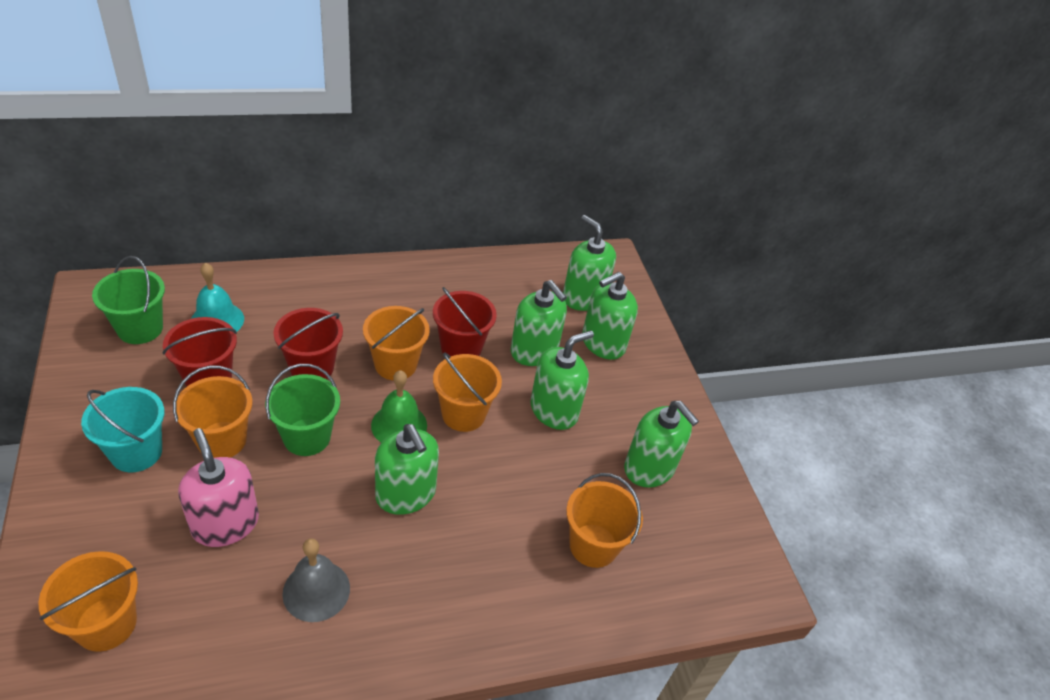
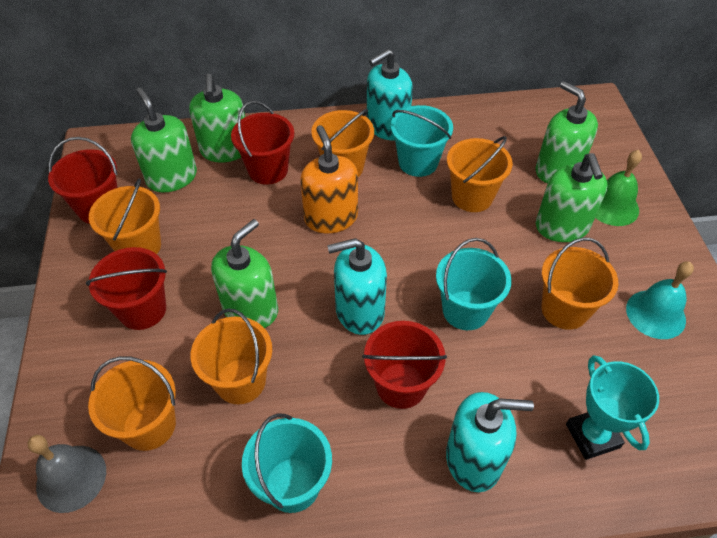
green bucket: 2 -> 0
green soap dispenser: 6 -> 5
orange bucket: 5 -> 6
orange soap dispenser: 0 -> 1
pink soap dispenser: 1 -> 0
red bucket: 3 -> 4
turquoise bucket: 1 -> 3
turquoise soap dispenser: 0 -> 3
turquoise trophy: 0 -> 1

